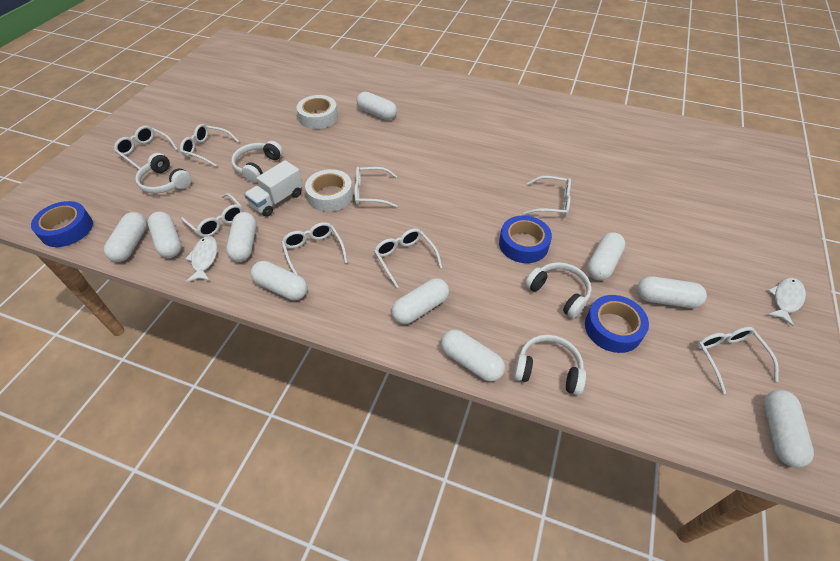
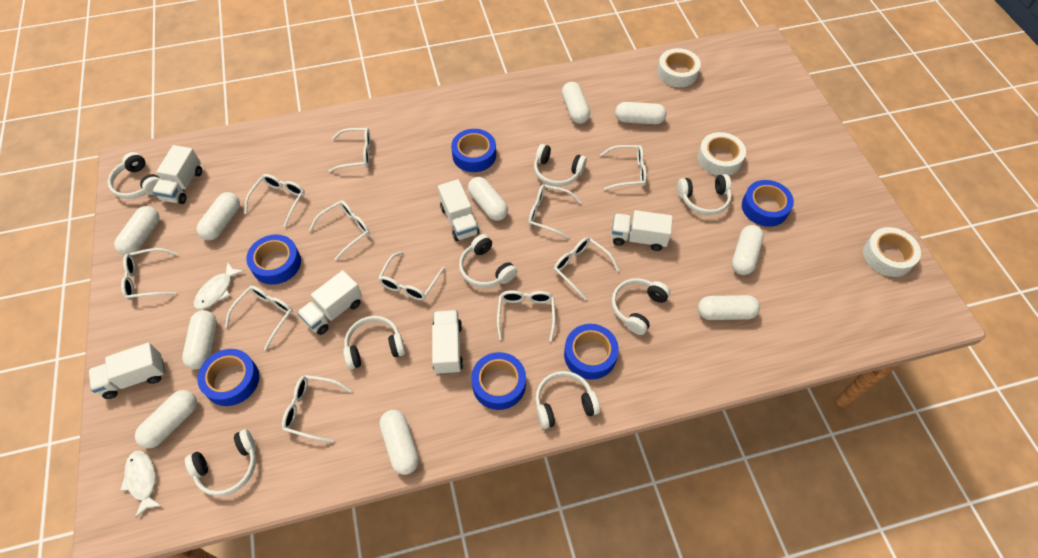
blue tape: 3 -> 6
white glasses: 8 -> 11
white headphones: 4 -> 8
white tape: 2 -> 3
white truck: 1 -> 6

